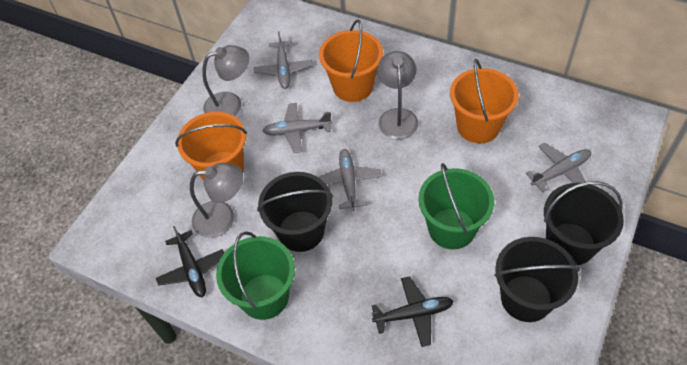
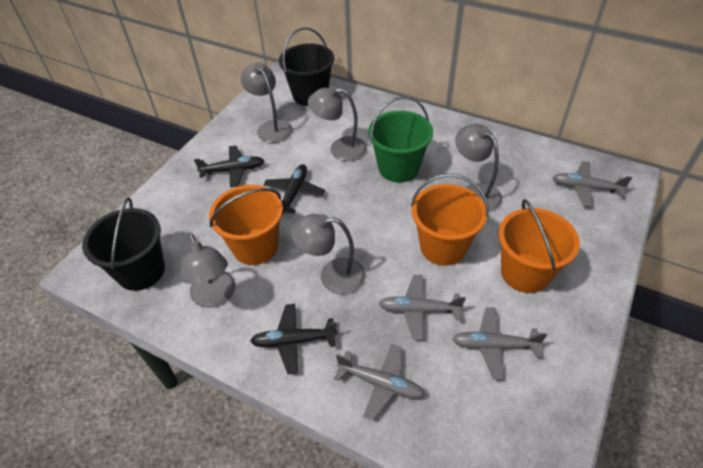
black bucket: 3 -> 2
black plane: 2 -> 3
green bucket: 2 -> 1
grey lamp: 3 -> 5

